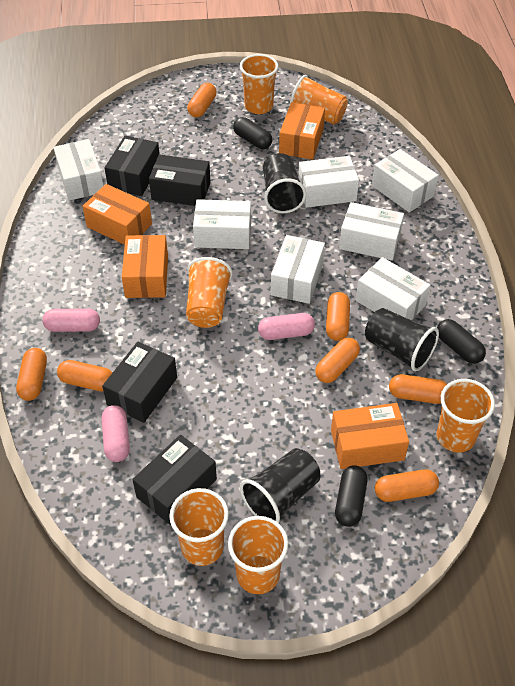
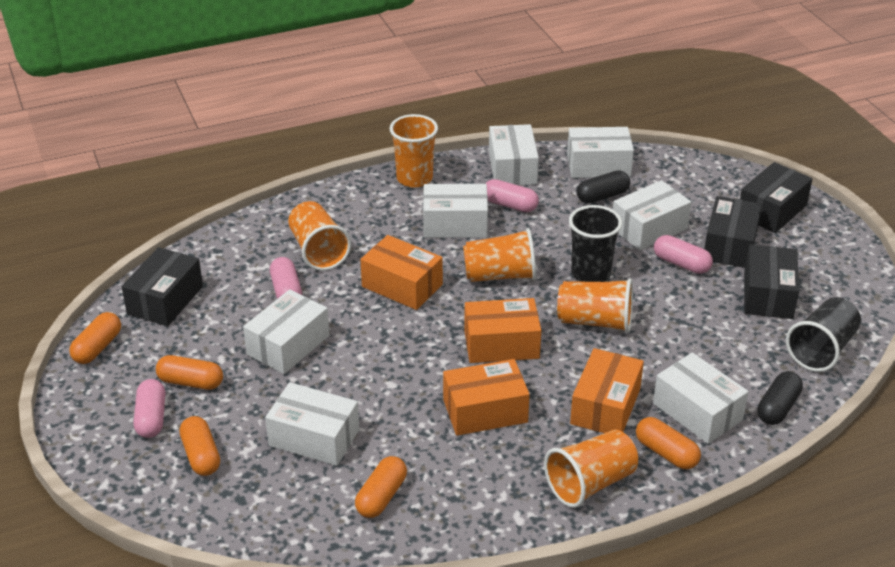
black capsule: 3 -> 2
black cup: 3 -> 2
orange capsule: 7 -> 5
orange cup: 6 -> 5
pink capsule: 3 -> 4

